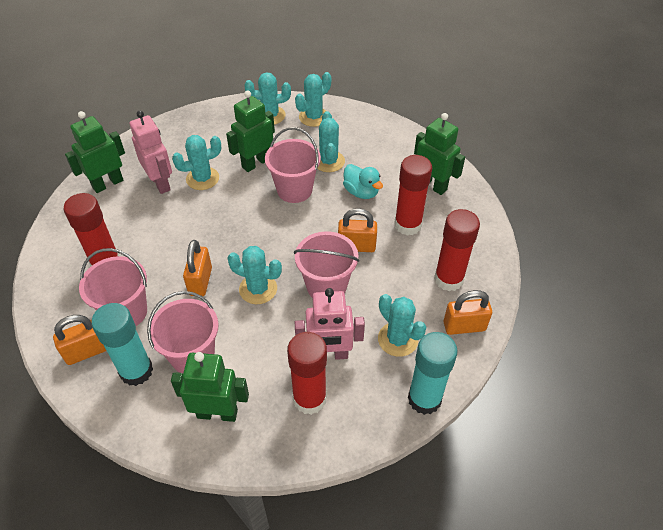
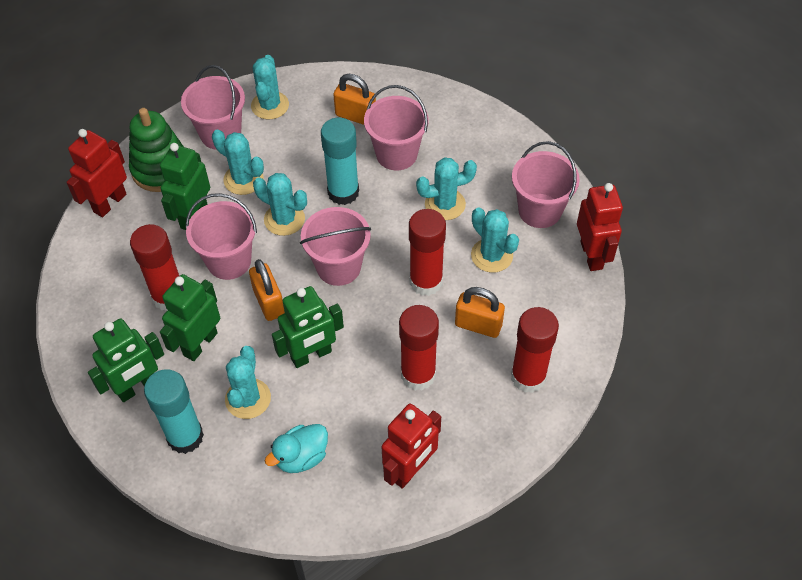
green stacking toy: 0 -> 1
orange padlock: 4 -> 3
pink bucket: 4 -> 5
pink robot: 2 -> 0
red robot: 0 -> 3

